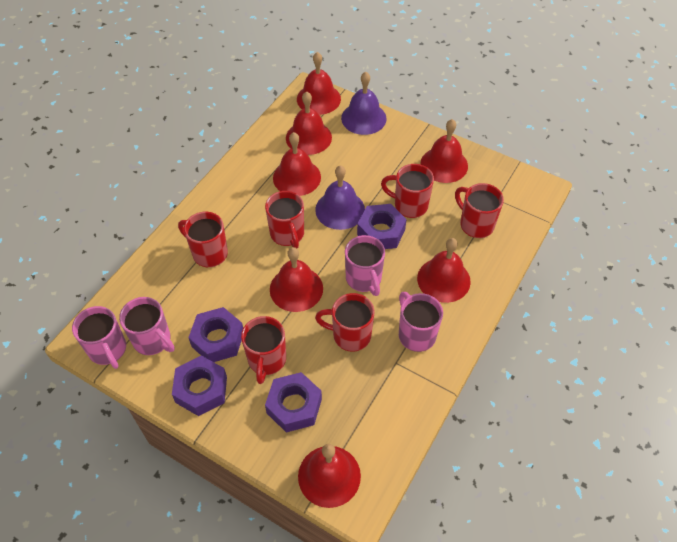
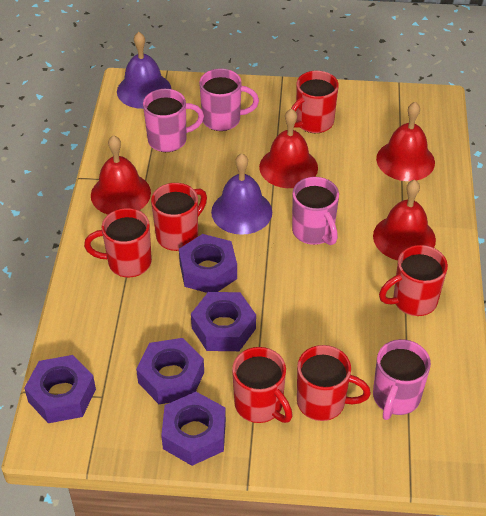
purple nut: 4 -> 5
red bell: 7 -> 4

